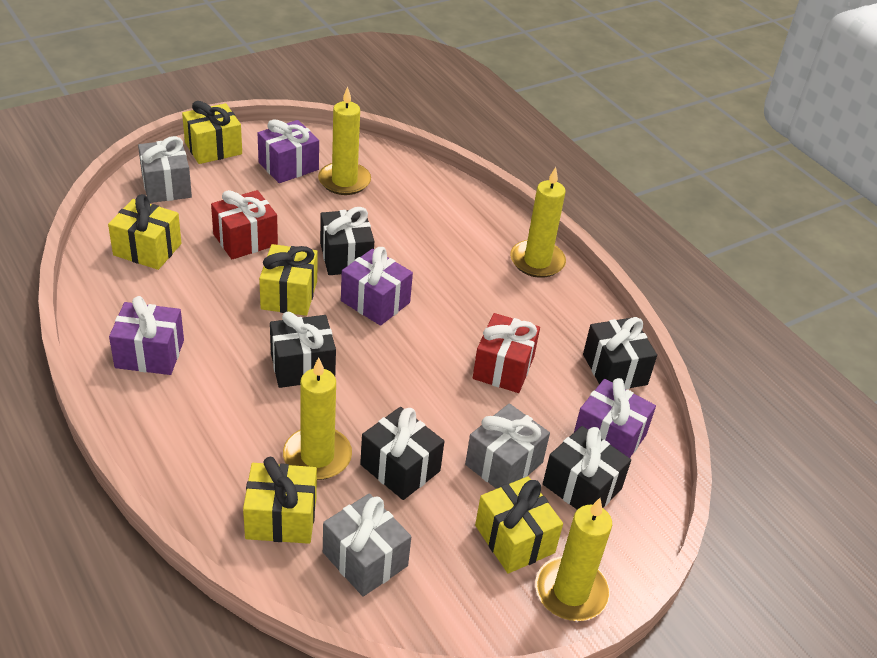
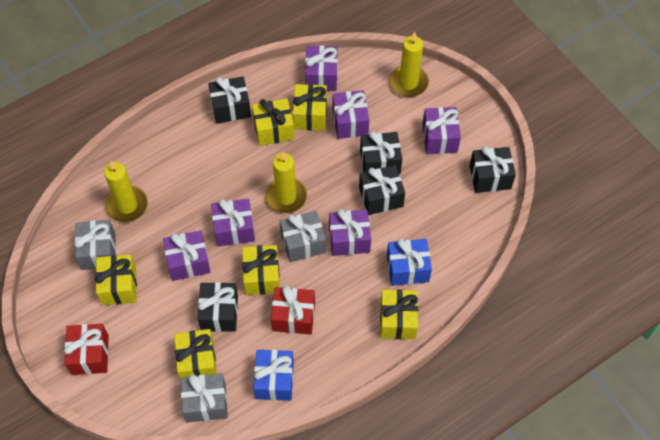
blue gift: 0 -> 2
purple gift: 4 -> 6
yellow candle: 4 -> 3
yellow gift: 5 -> 6

